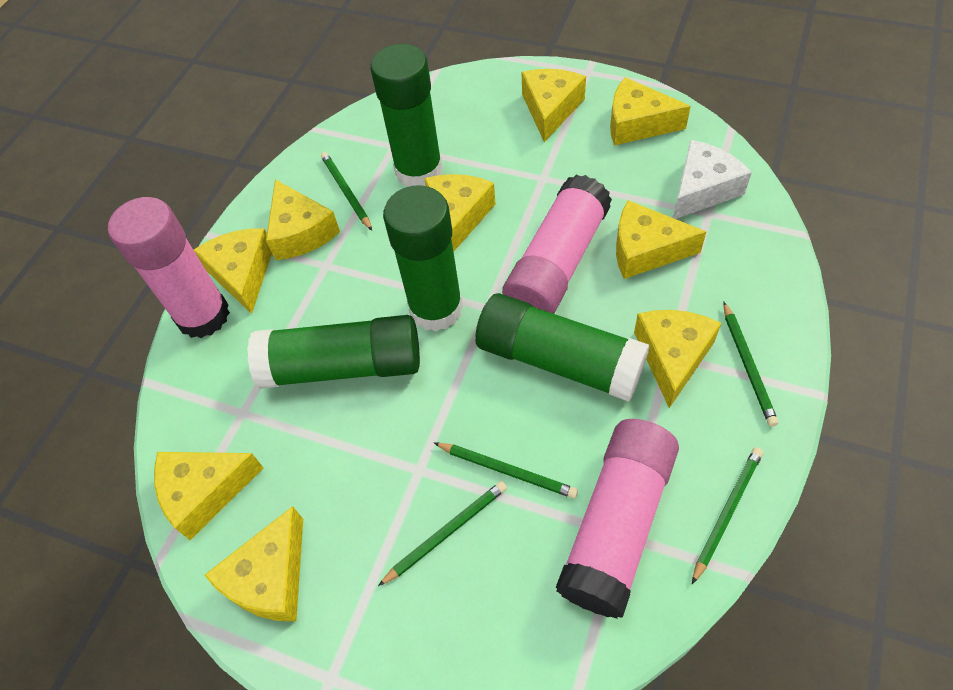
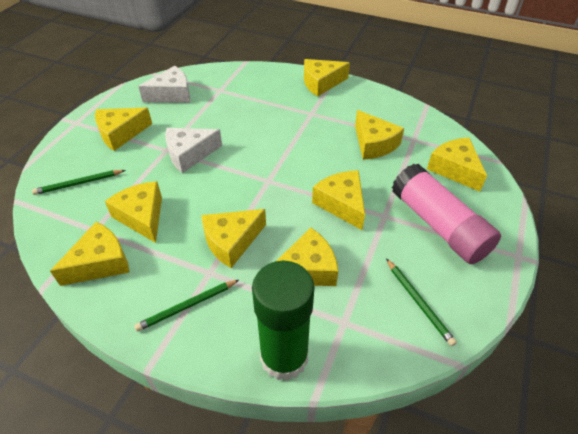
green glue stick: 4 -> 1
green pencil: 5 -> 3
pink glue stick: 3 -> 1
white cheese: 1 -> 2

